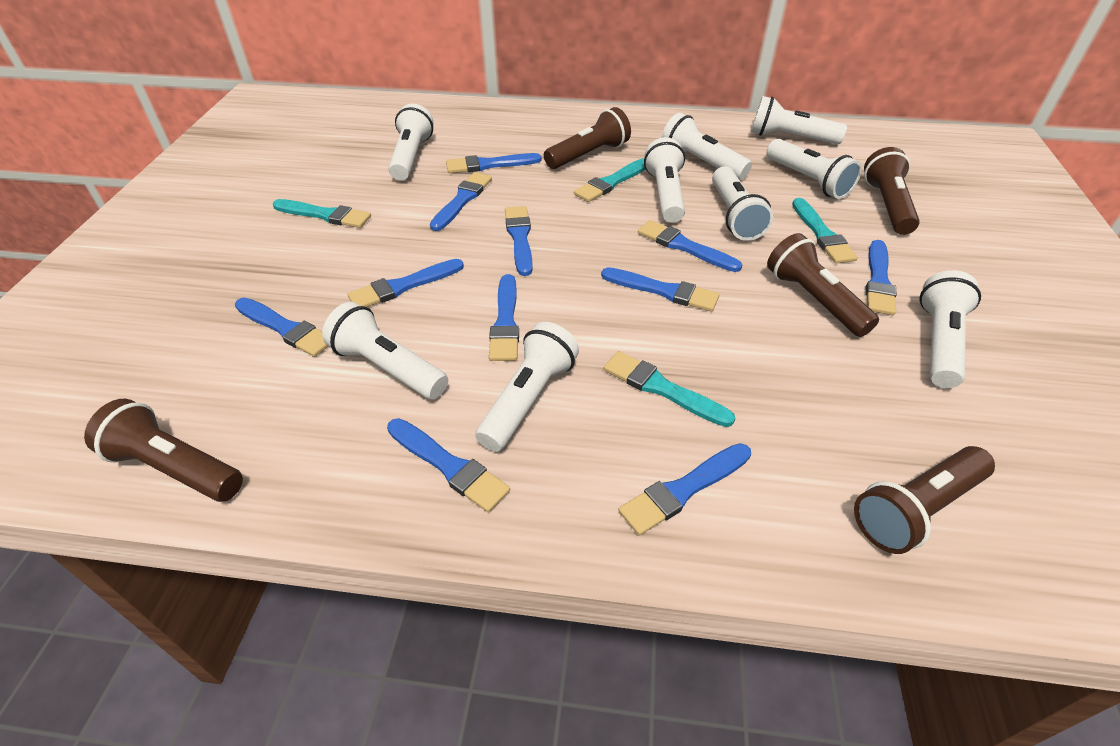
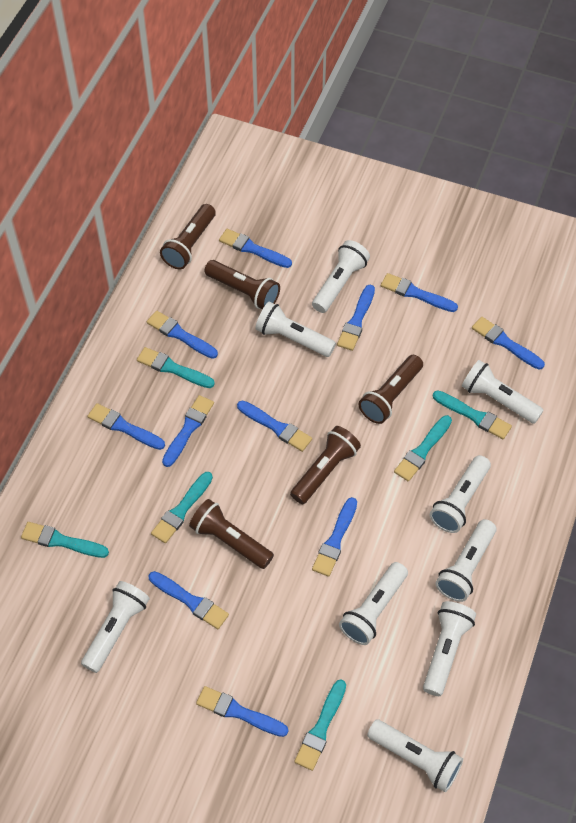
turquoise brush: 4 -> 6

